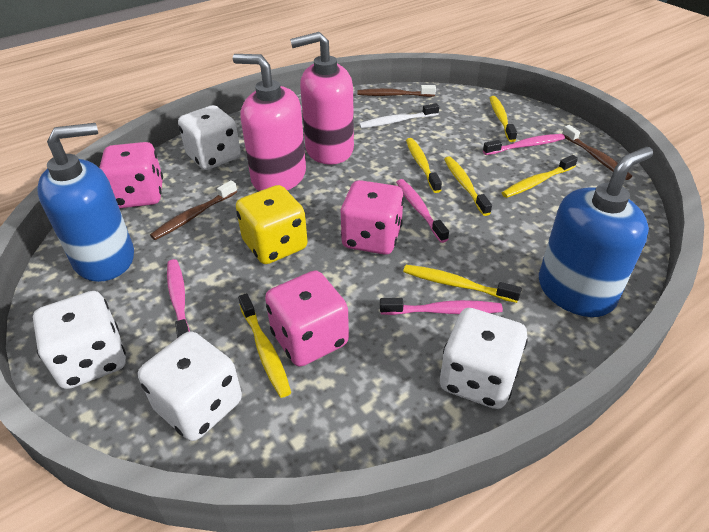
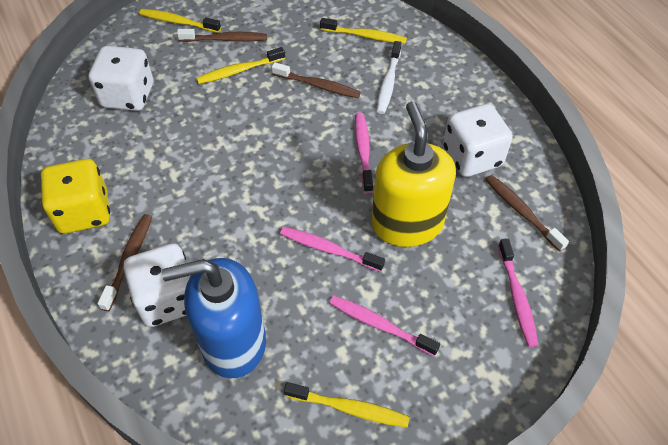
blue soap dispenser: 2 -> 1
brown toothbrush: 3 -> 4
pink dice: 3 -> 0
pink soap dispenser: 2 -> 0
white dice: 4 -> 3
yellow soap dispenser: 0 -> 1
yellow toothbrush: 6 -> 4

